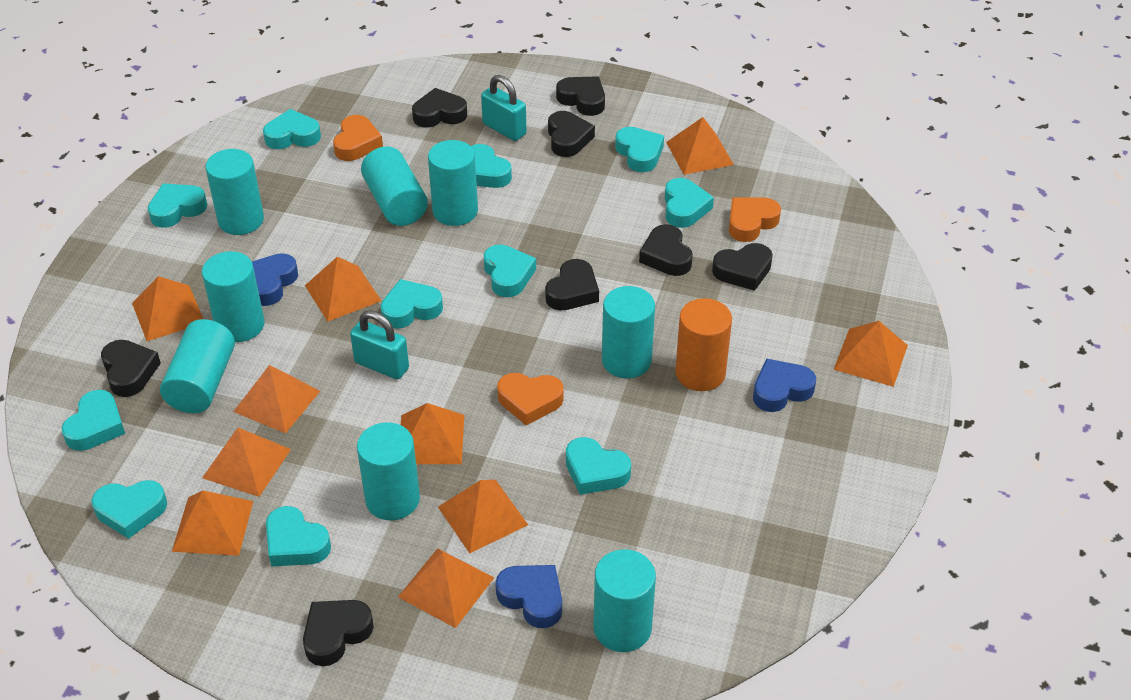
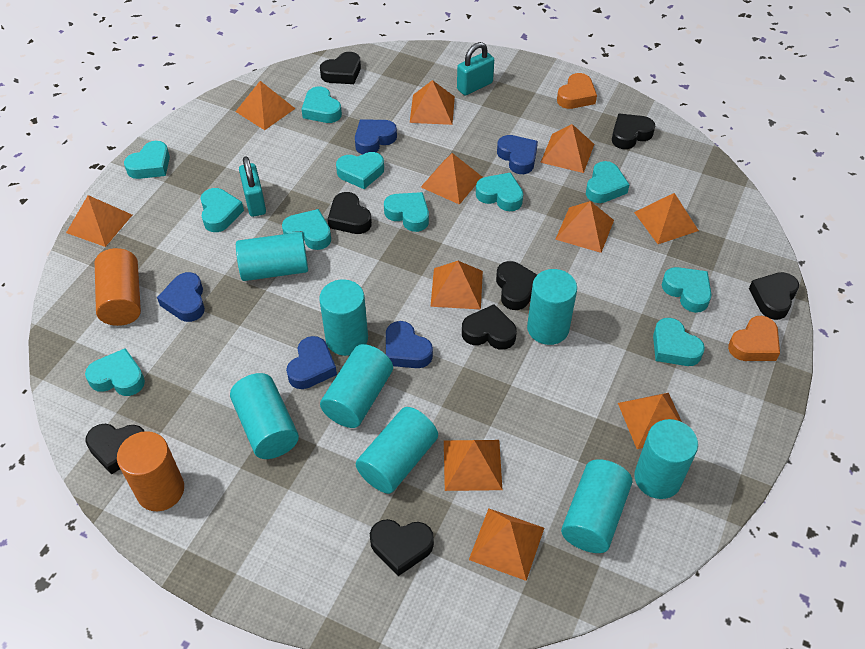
blue heart: 3 -> 5
orange cylinder: 1 -> 2
orange heart: 3 -> 2
orange pyramid: 10 -> 11

